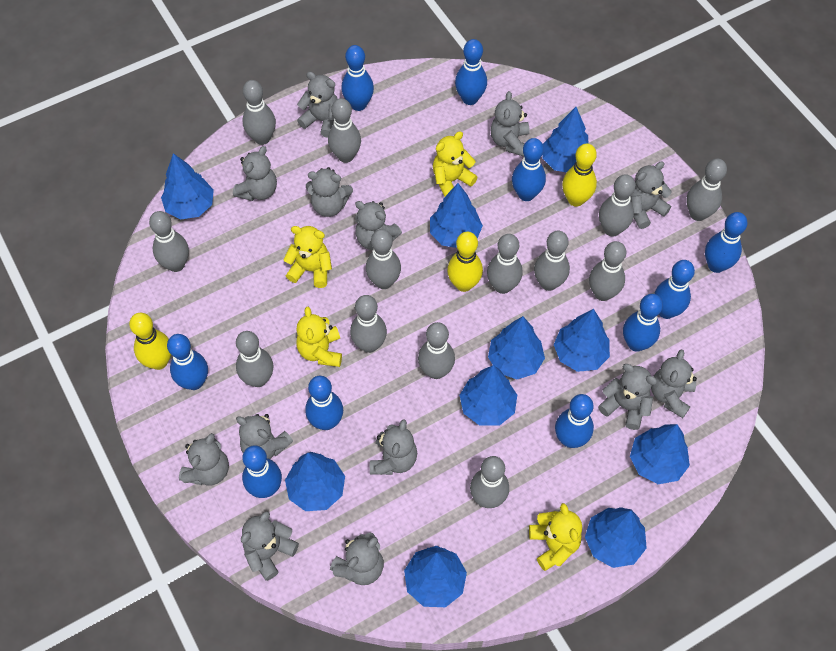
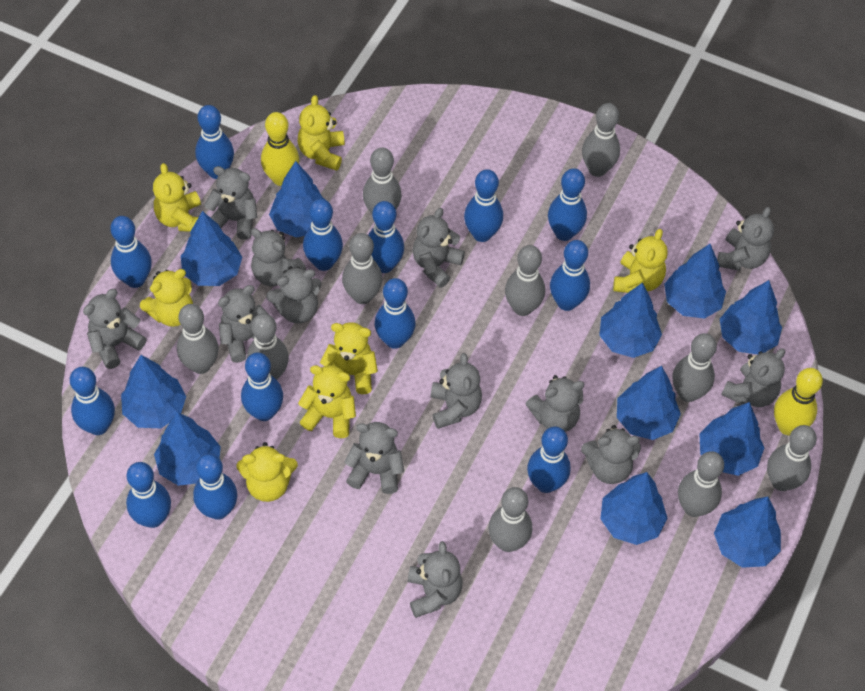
blue bowling pin: 10 -> 13
blue tree: 10 -> 11
grey bowling pin: 13 -> 10
yellow bowling pin: 3 -> 2
yellow teddy bear: 4 -> 7

